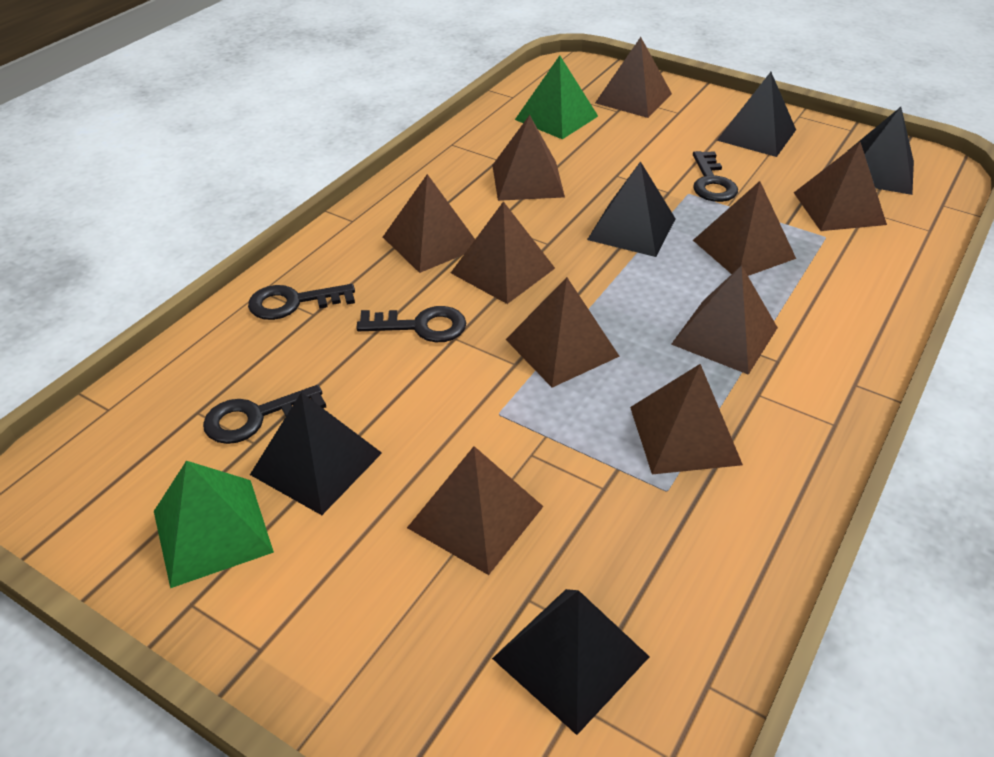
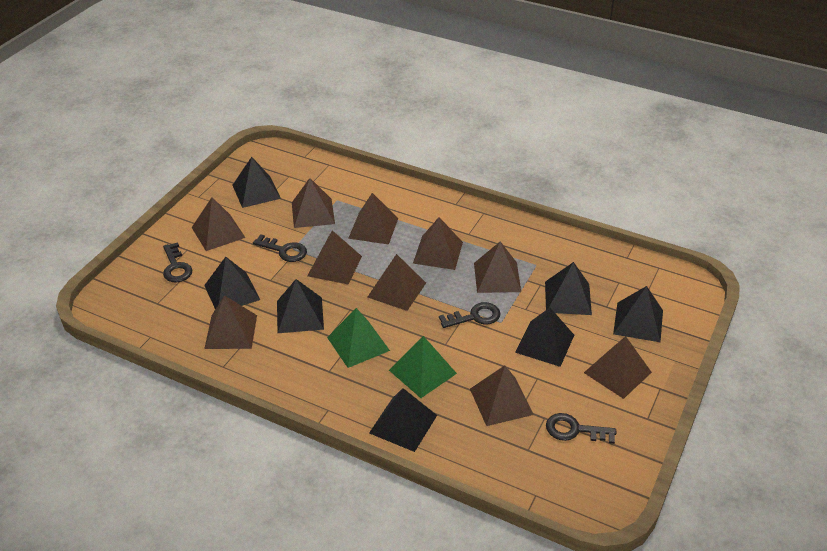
black pyramid: 5 -> 7

